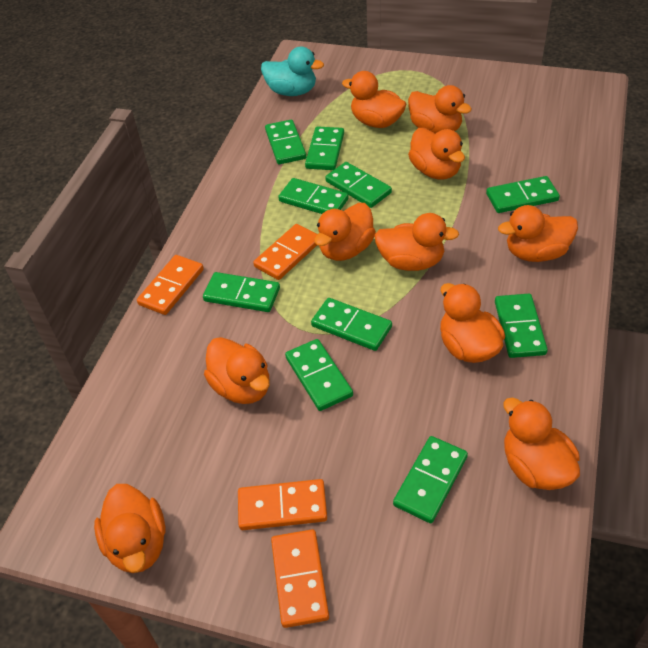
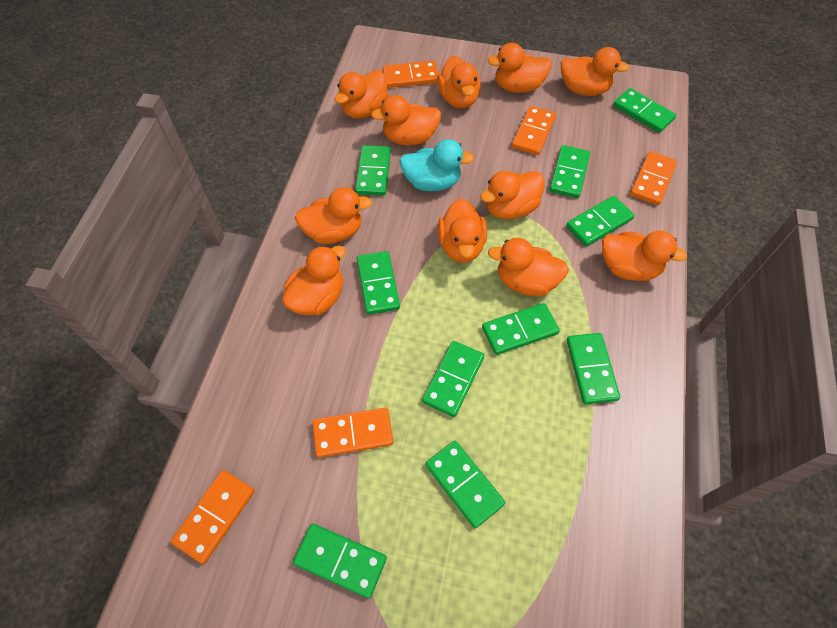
orange domino: 4 -> 5
orange duck: 10 -> 11

